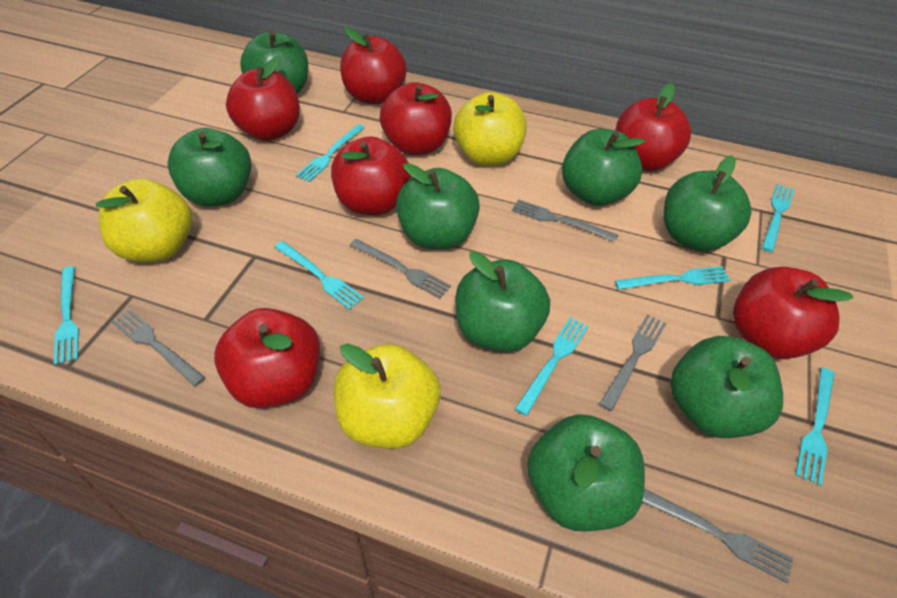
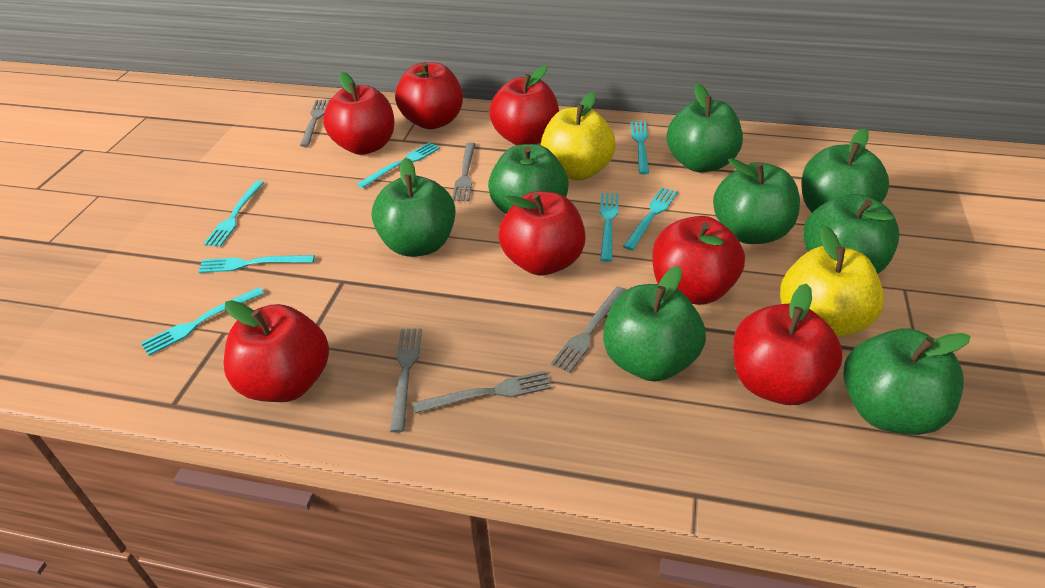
yellow apple: 3 -> 2

